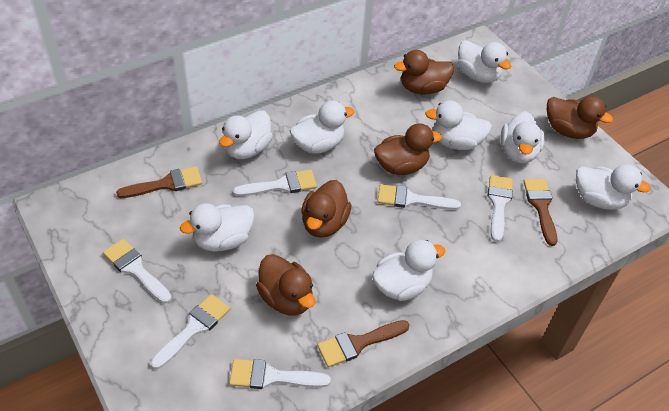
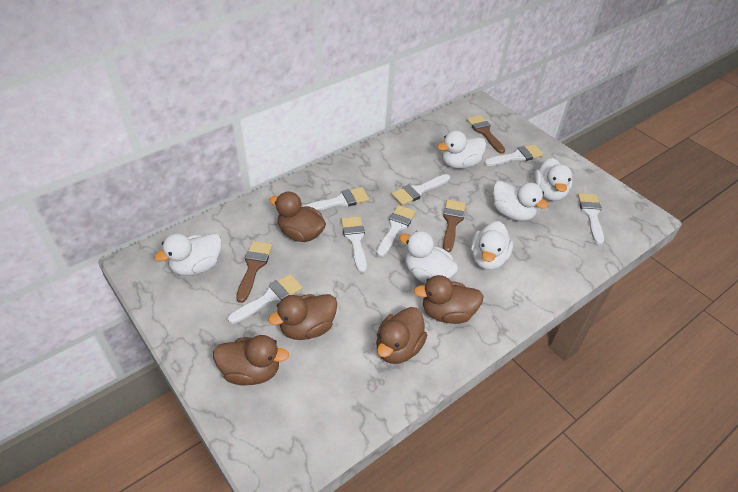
white brush: 6 -> 7
white duck: 8 -> 6

